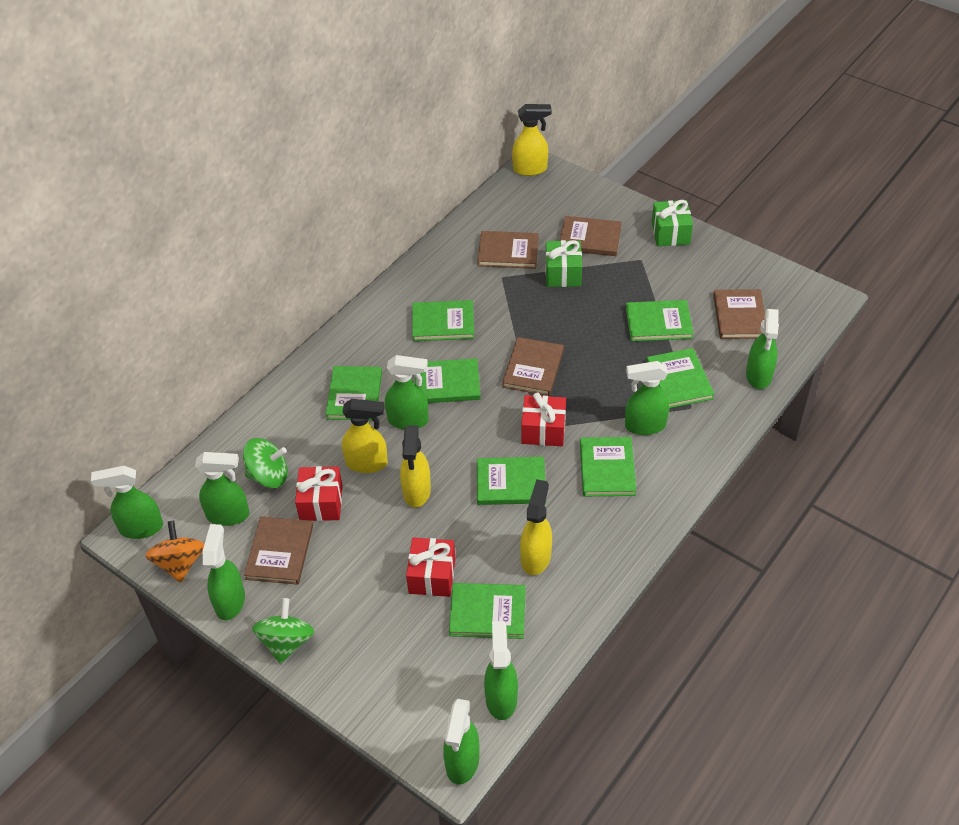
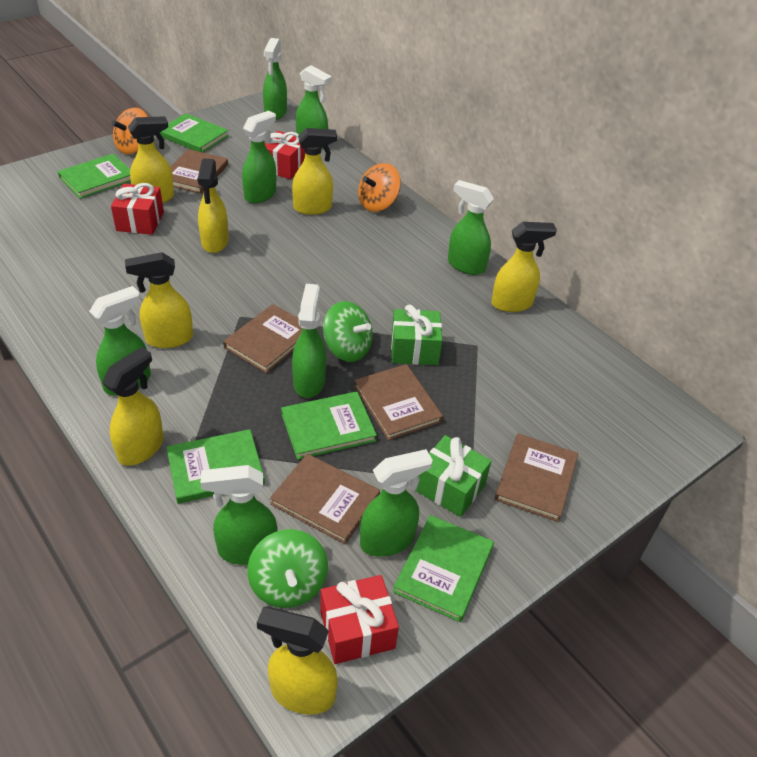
green book: 8 -> 5
orange spinning top: 1 -> 2
yellow spray bottle: 4 -> 7

